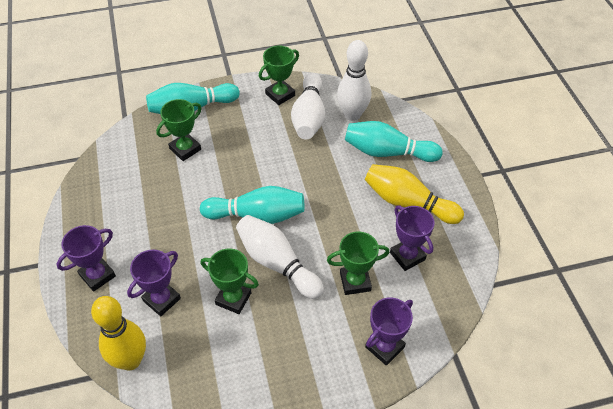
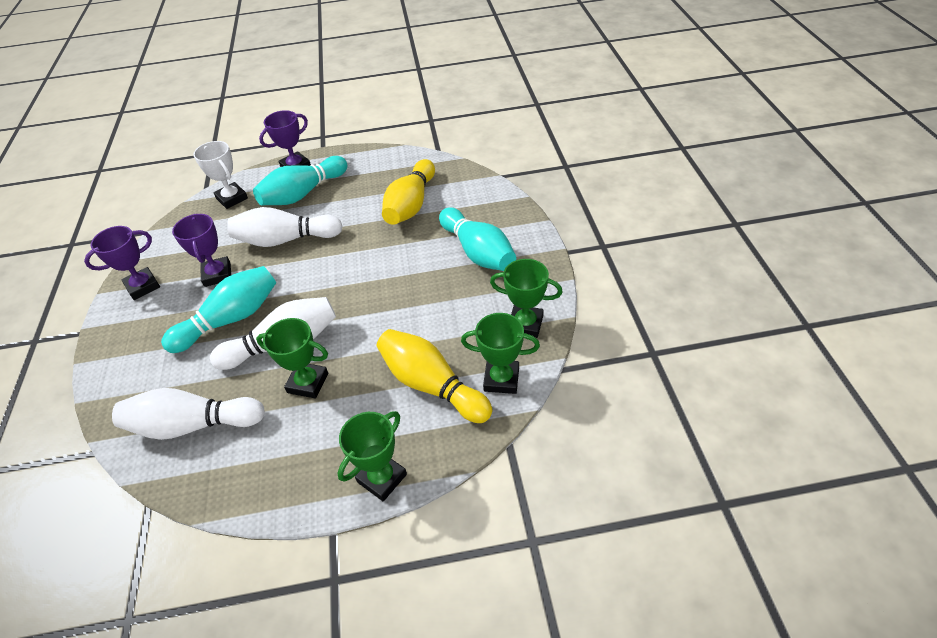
purple trophy: 4 -> 3
white trophy: 0 -> 1

